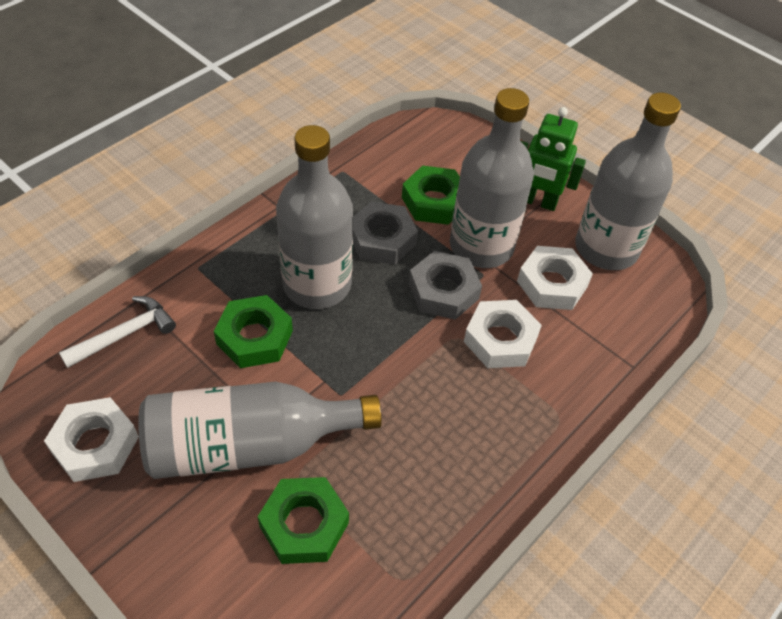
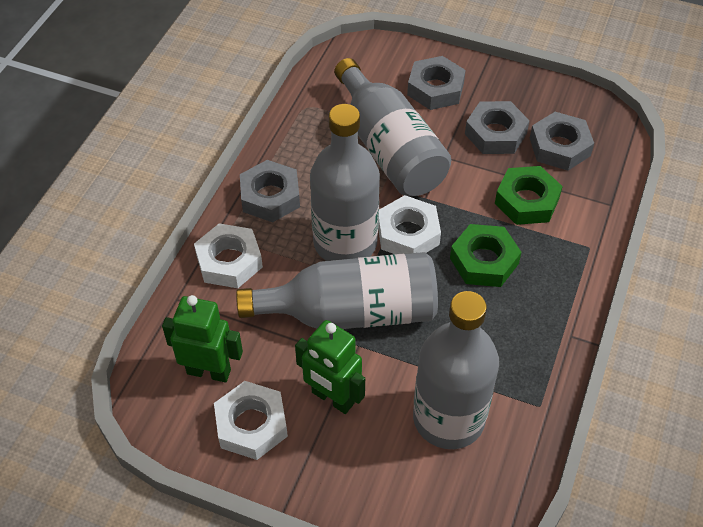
green nut: 3 -> 2
green robot: 1 -> 2
grey nut: 2 -> 4
white hammer: 1 -> 0

